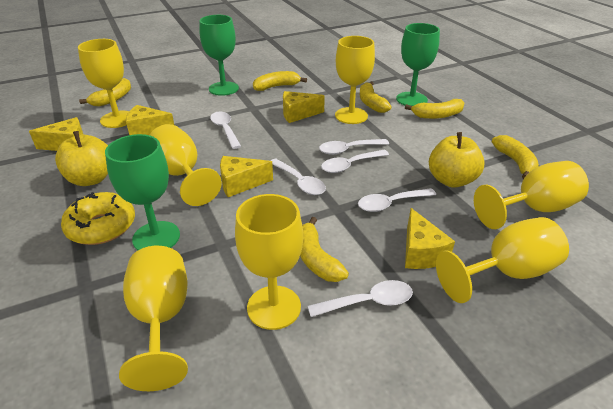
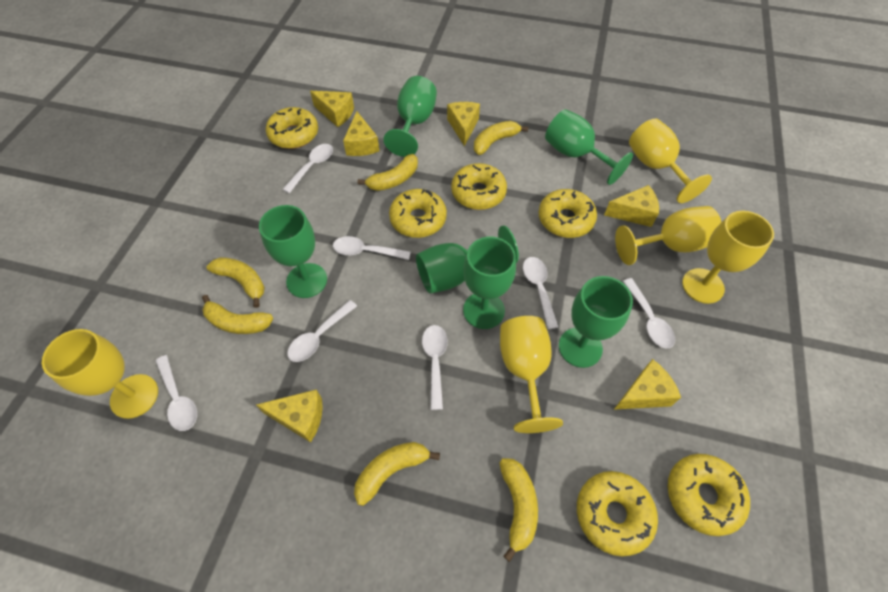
green goblet: 3 -> 6
white spoon: 6 -> 7
yellow apple: 2 -> 0
yellow cheese: 5 -> 6
yellow donut: 1 -> 6
yellow goblet: 7 -> 5

